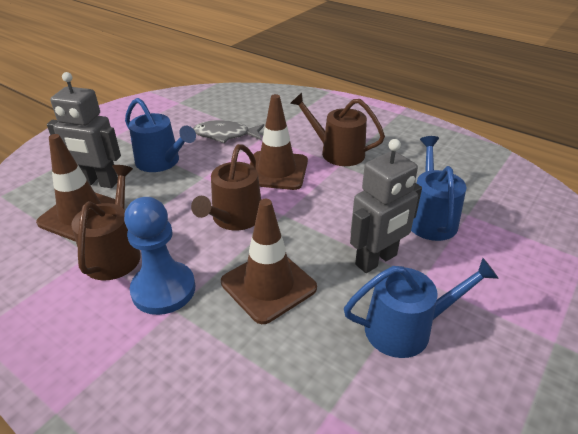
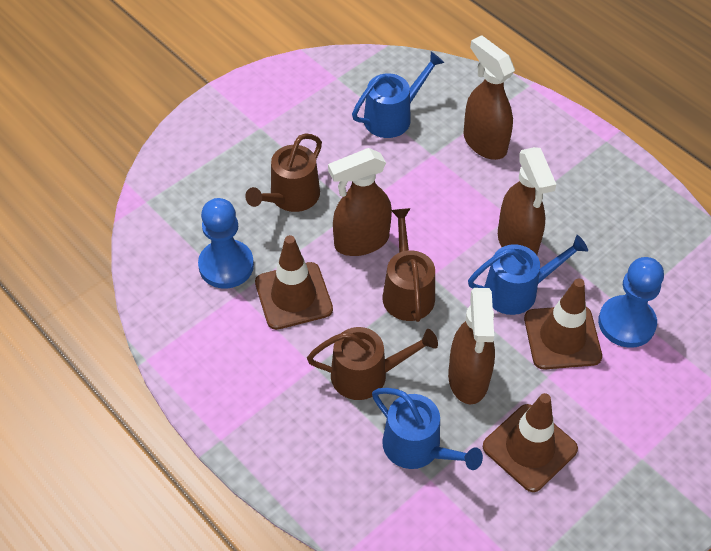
blue pawn: 1 -> 2
brown spray bottle: 0 -> 4
grey fish: 1 -> 0
grey robot: 2 -> 0

